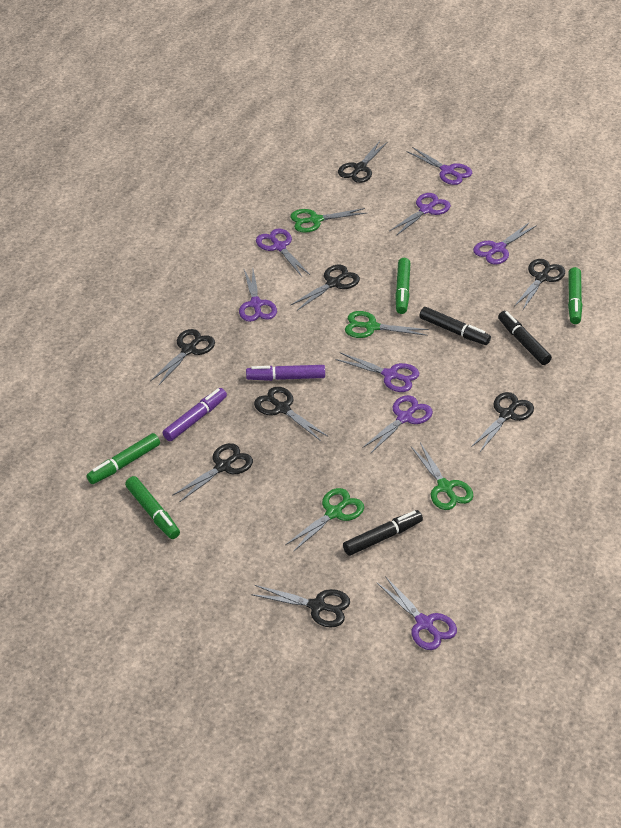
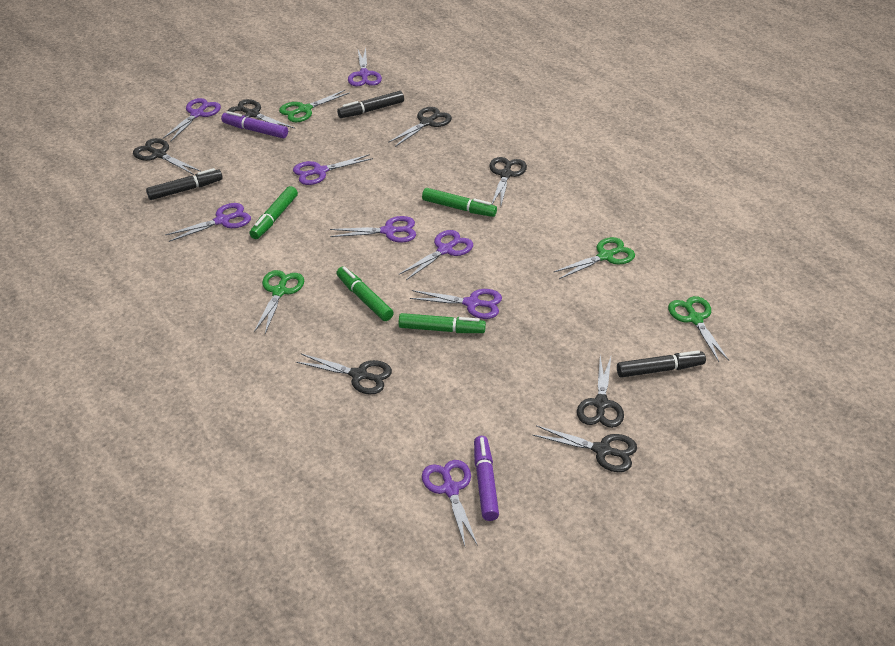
black scissors: 8 -> 7

